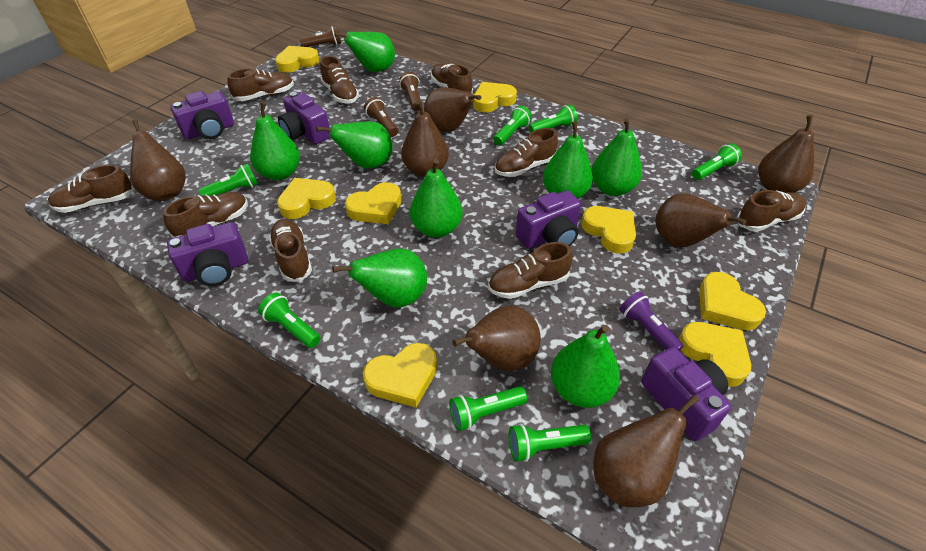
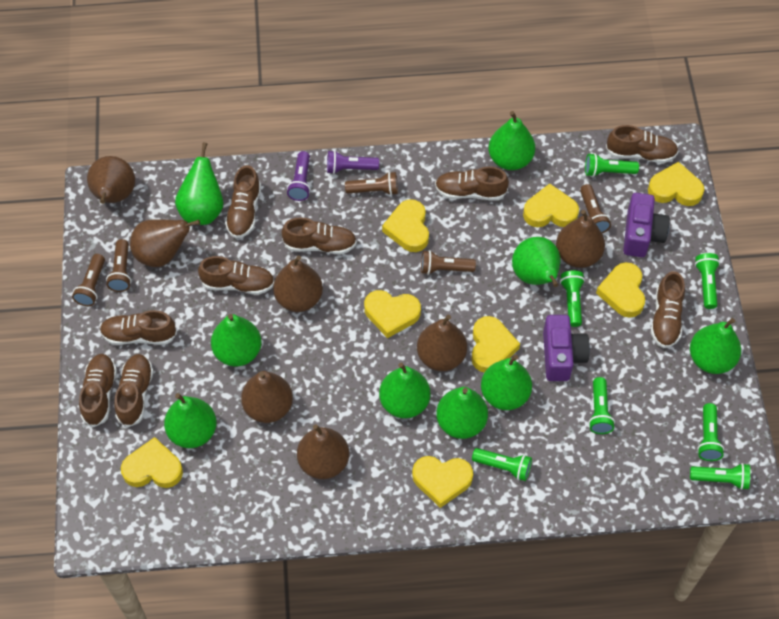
brown flashlight: 3 -> 5
green pear: 8 -> 9
purple camera: 5 -> 2
purple flashlight: 1 -> 2

